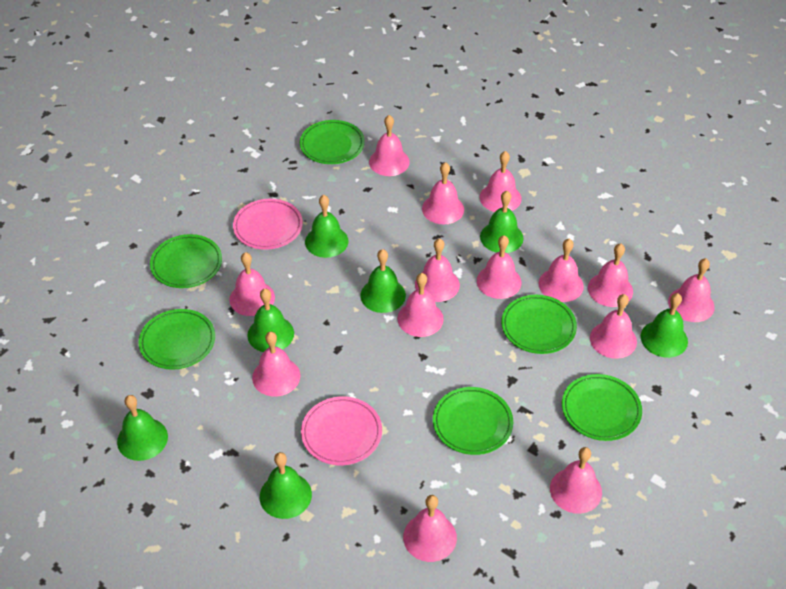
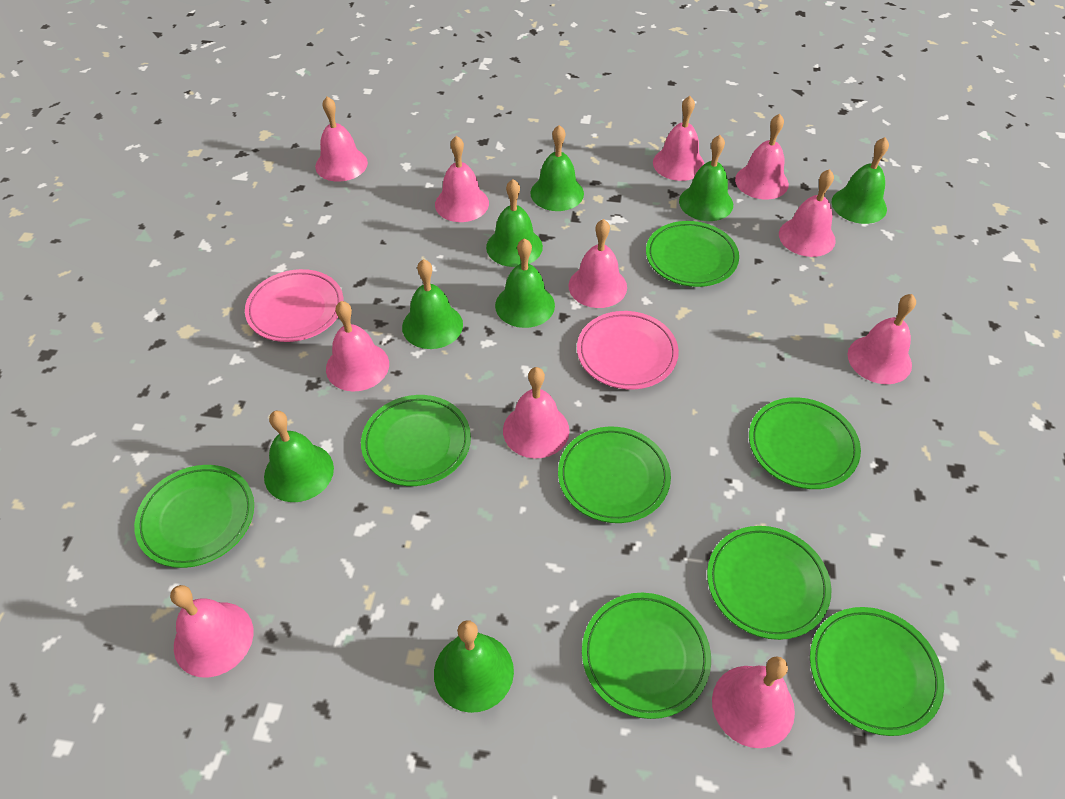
green bell: 7 -> 8
green plate: 6 -> 8
pink bell: 14 -> 11

